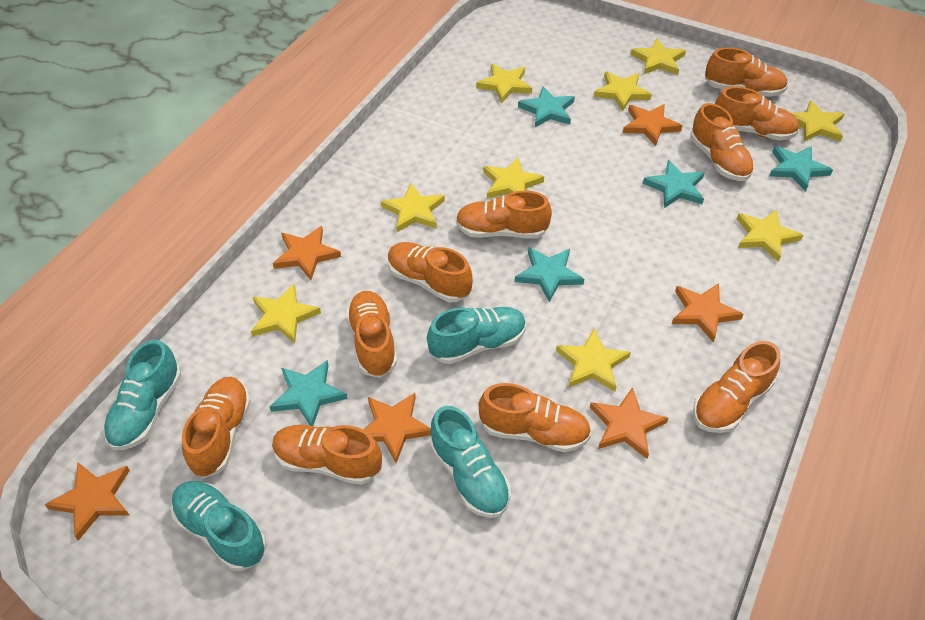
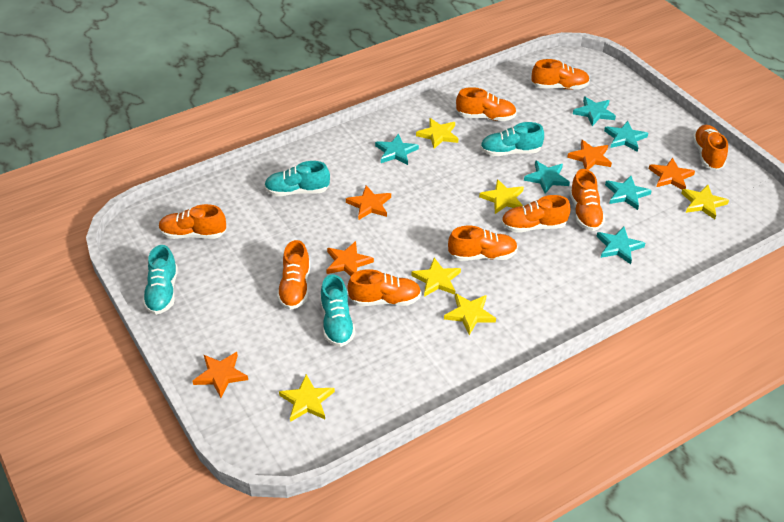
orange shoe: 10 -> 9
orange star: 6 -> 5
turquoise star: 5 -> 6
yellow star: 9 -> 6

